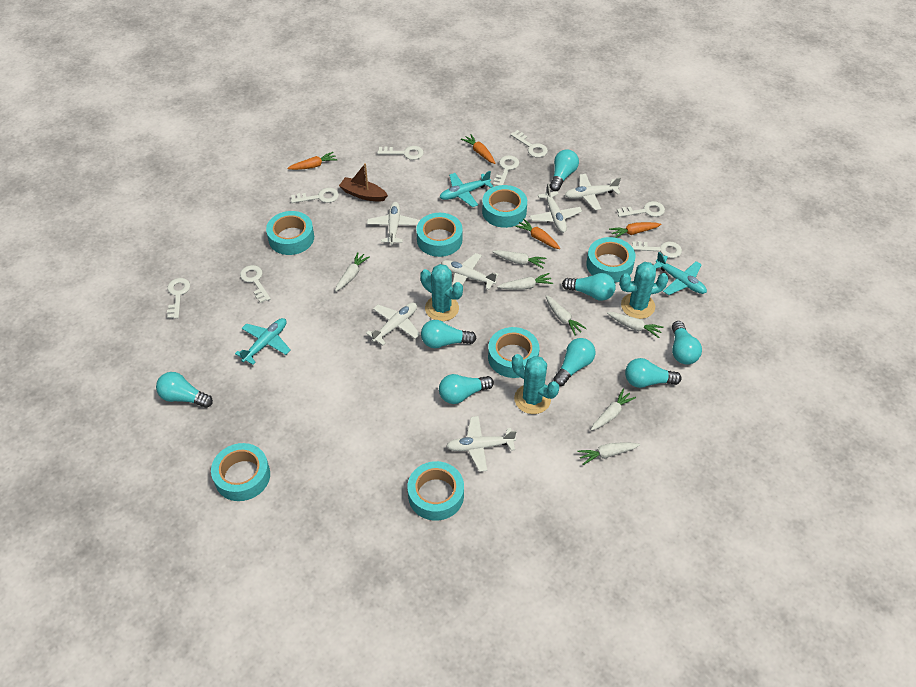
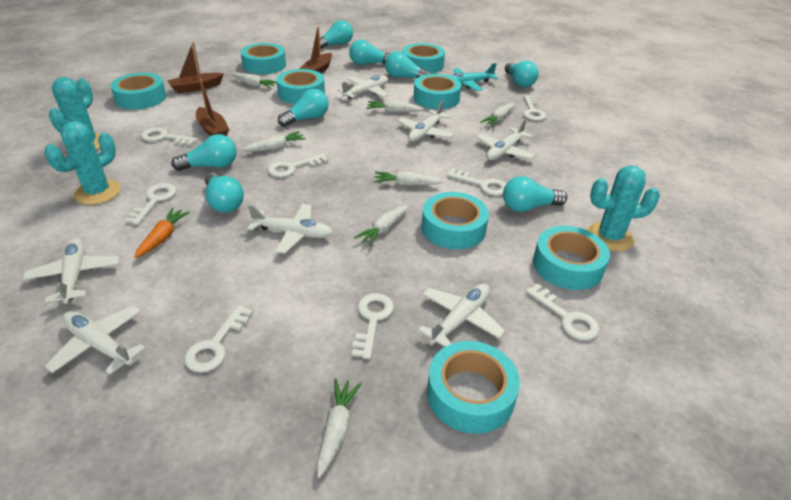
brown boat: 1 -> 3
orange carrot: 4 -> 1
turquoise plane: 3 -> 1
turquoise tape: 7 -> 8
white plane: 6 -> 7

